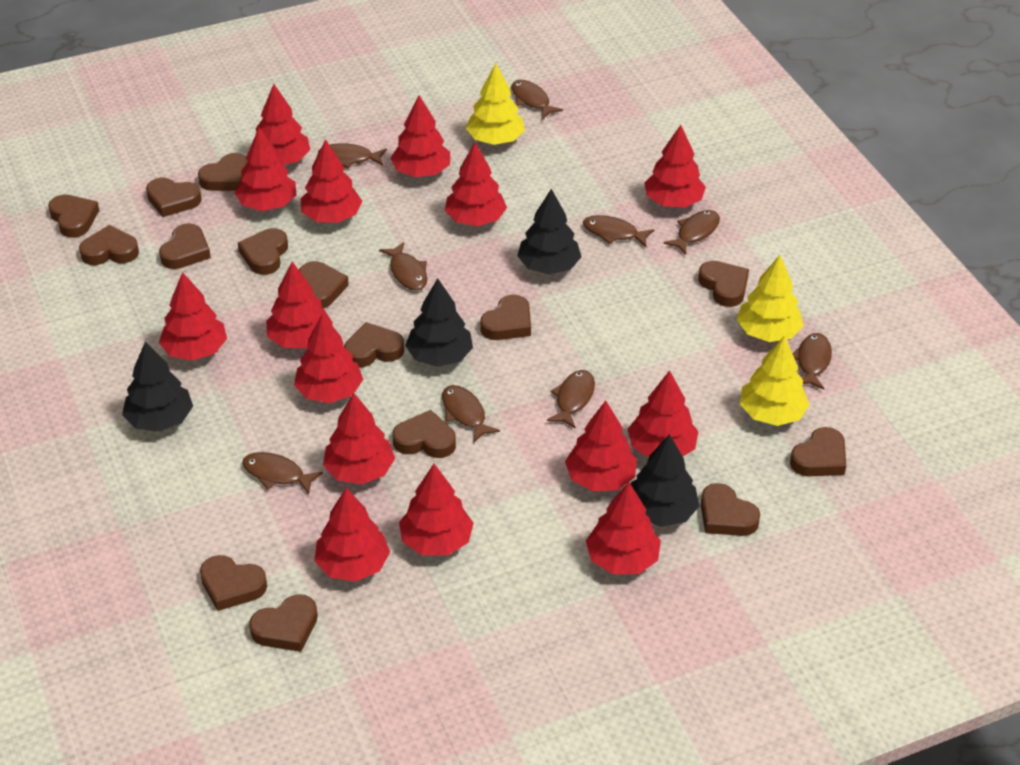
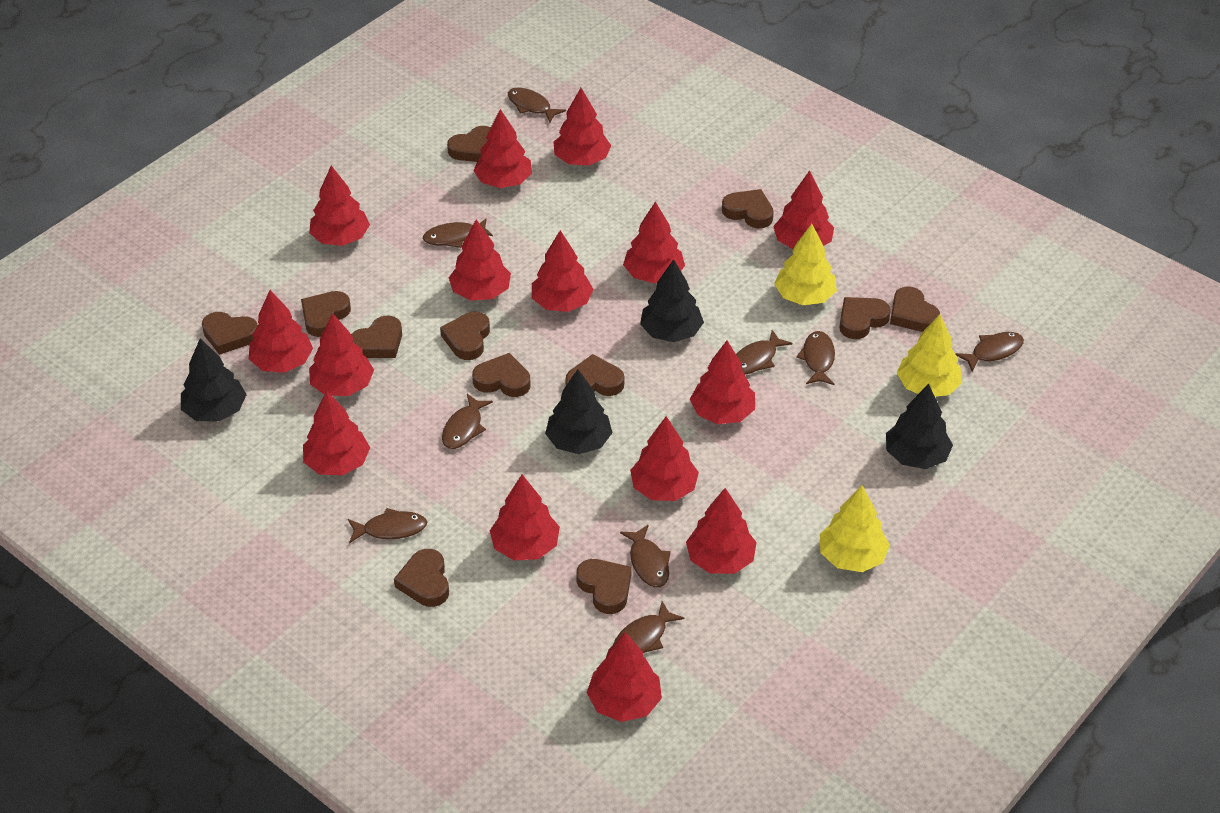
brown heart: 15 -> 12

